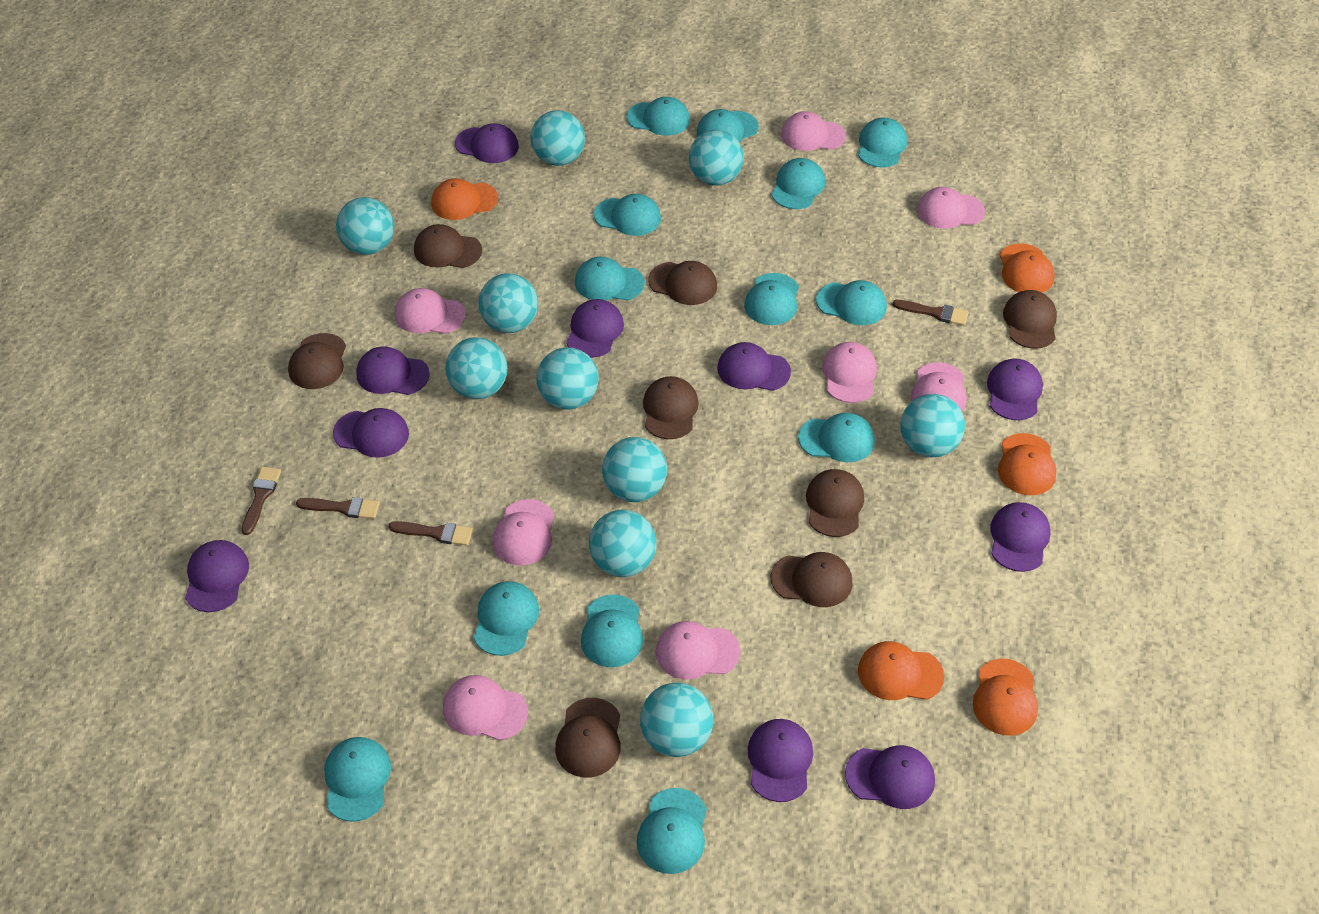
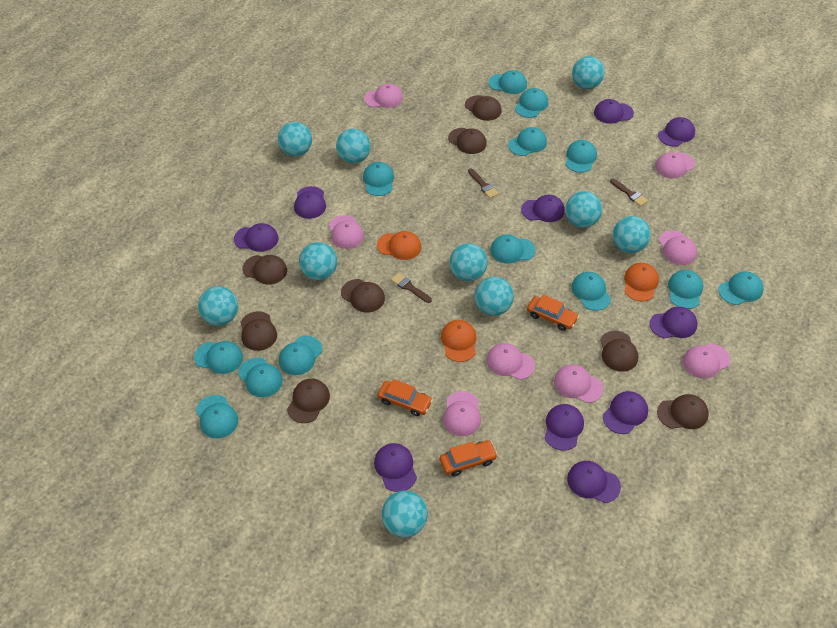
brown brush: 4 -> 3
orange cap: 5 -> 3
orange car: 0 -> 3

